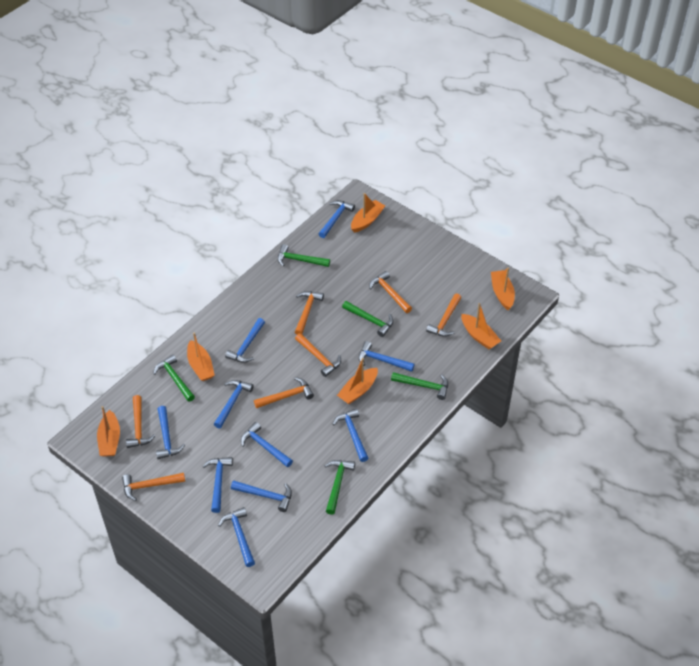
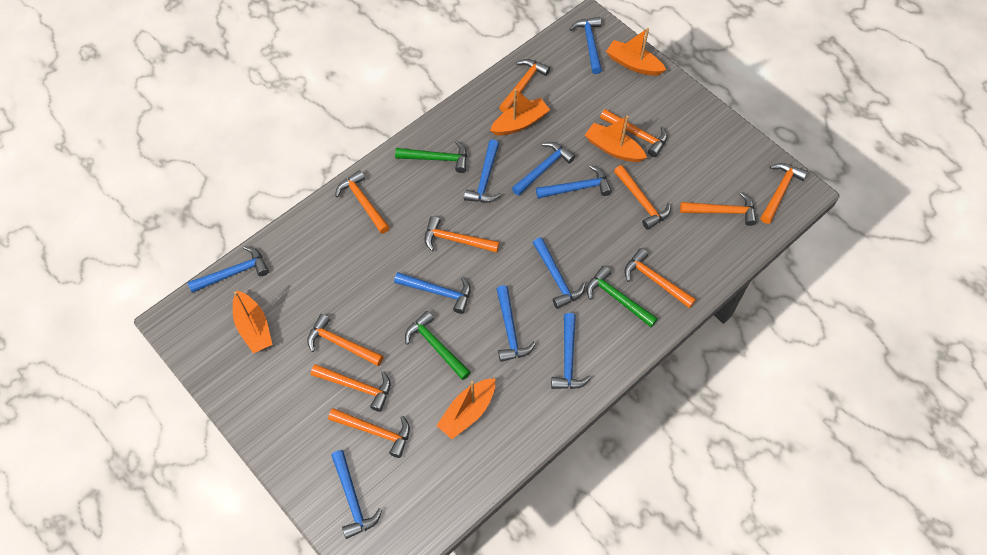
green hammer: 5 -> 3
orange boat: 6 -> 5
orange hammer: 7 -> 11

